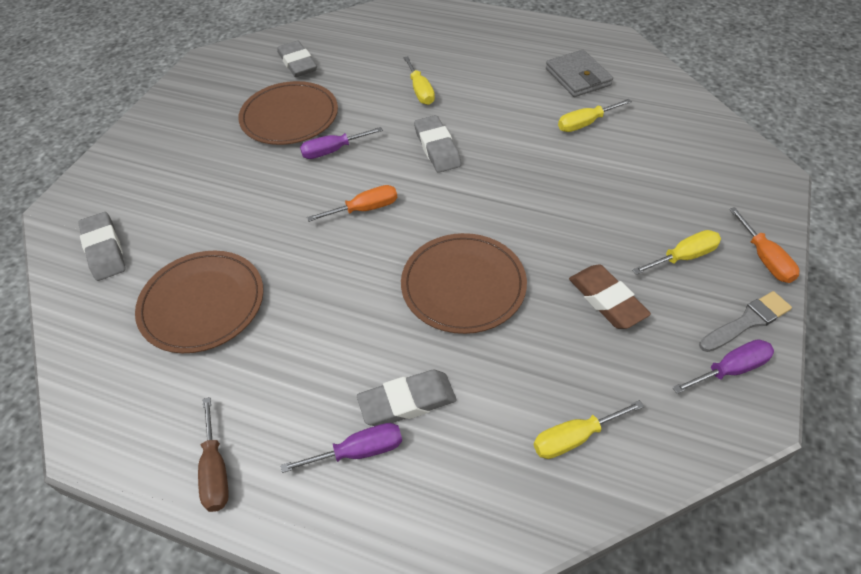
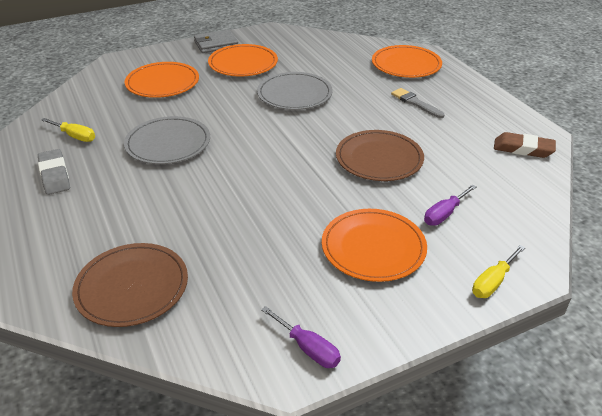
brown plate: 3 -> 2
brown screwdriver: 1 -> 0
grey eraser: 4 -> 1
grey plate: 0 -> 2
orange plate: 0 -> 4
orange screwdriver: 2 -> 0
purple screwdriver: 3 -> 2
yellow screwdriver: 4 -> 2

